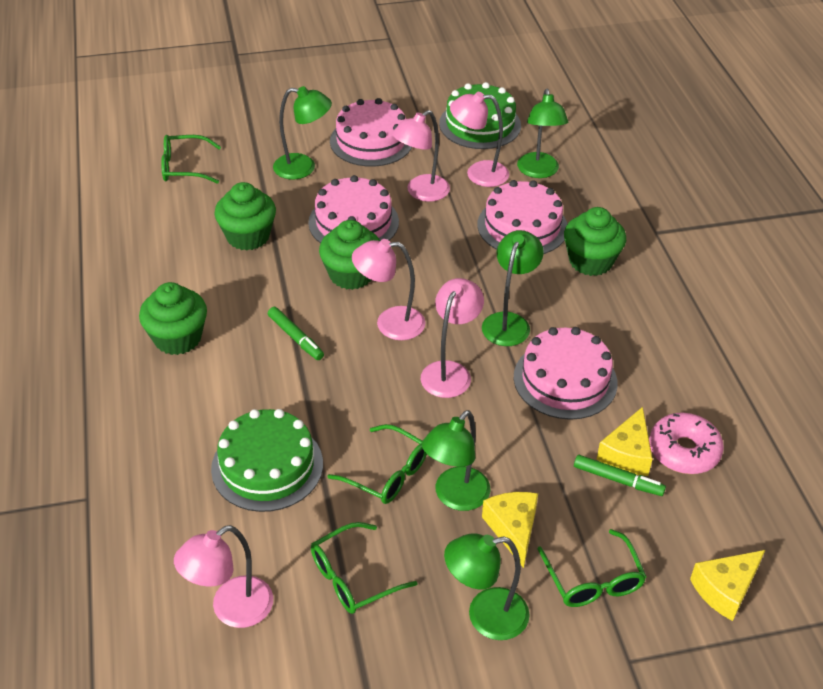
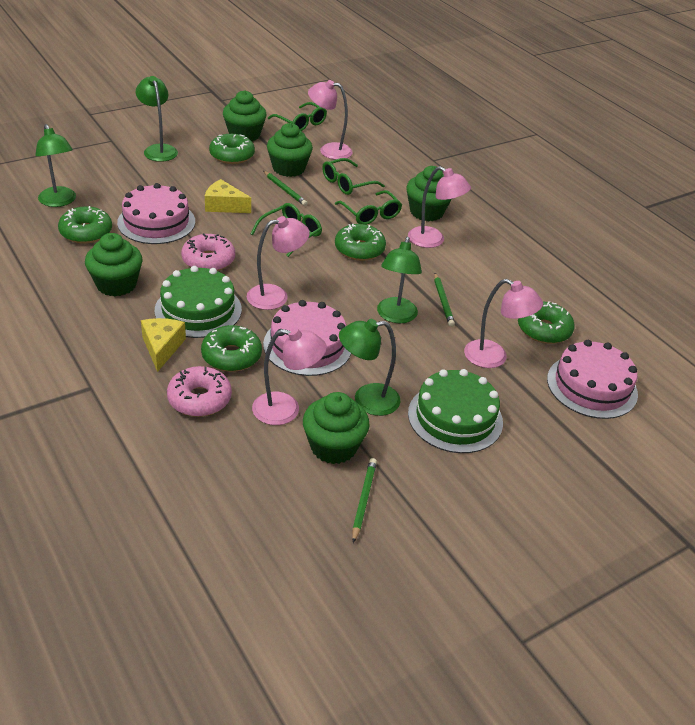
green cupcake: 4 -> 5
green donut: 0 -> 5
green lamp: 5 -> 4
green marker: 2 -> 0
green pencil: 0 -> 3
pink cake: 4 -> 3
pink donut: 1 -> 2
yellow cheese: 3 -> 2

